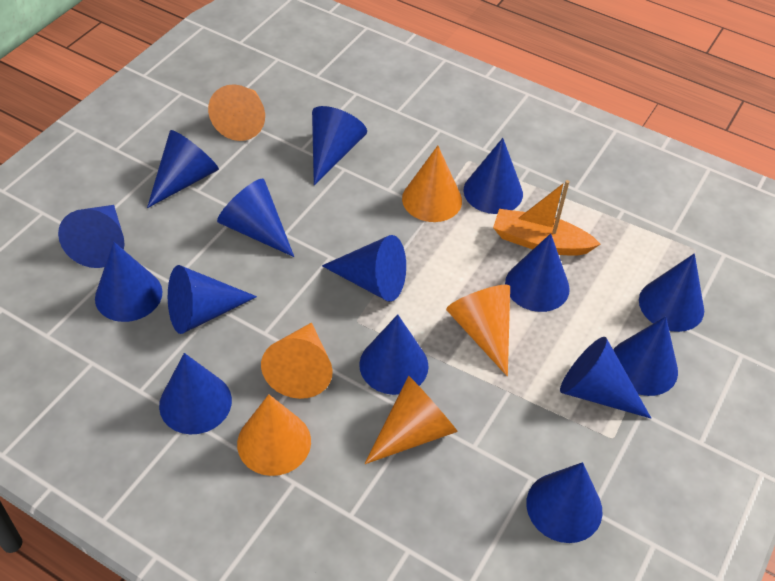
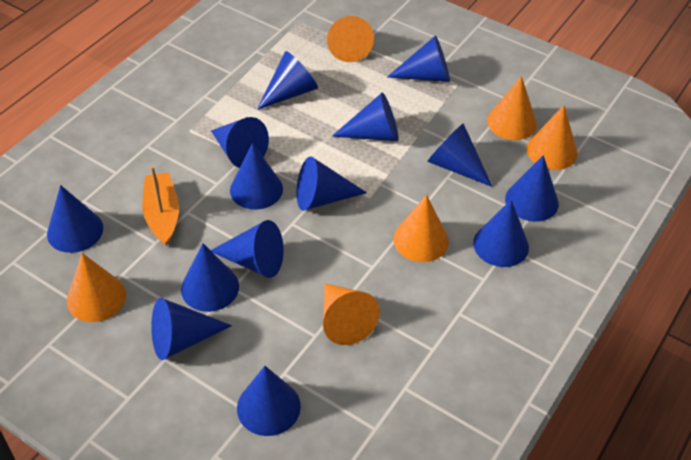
blue cone: 15 -> 14

